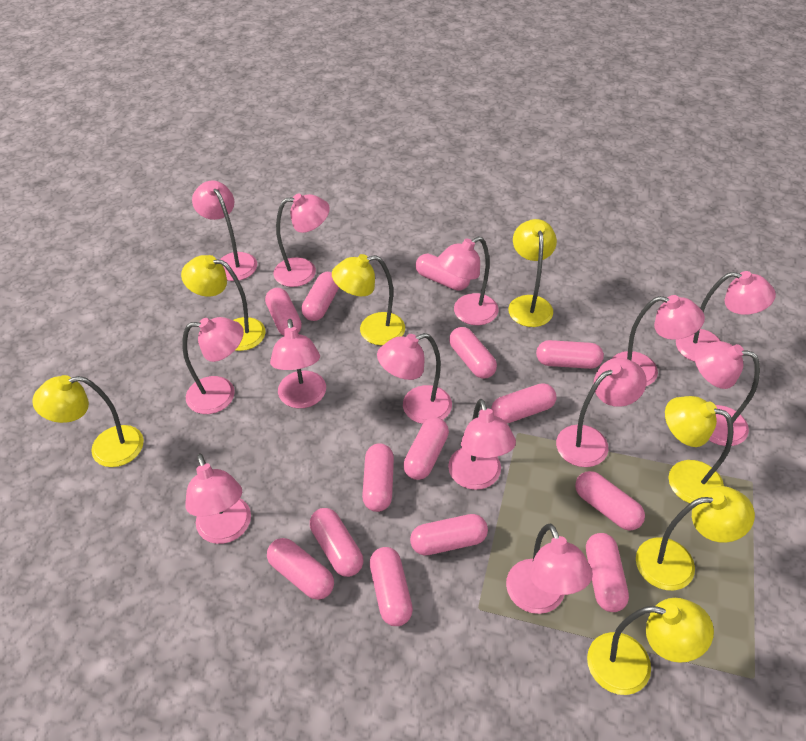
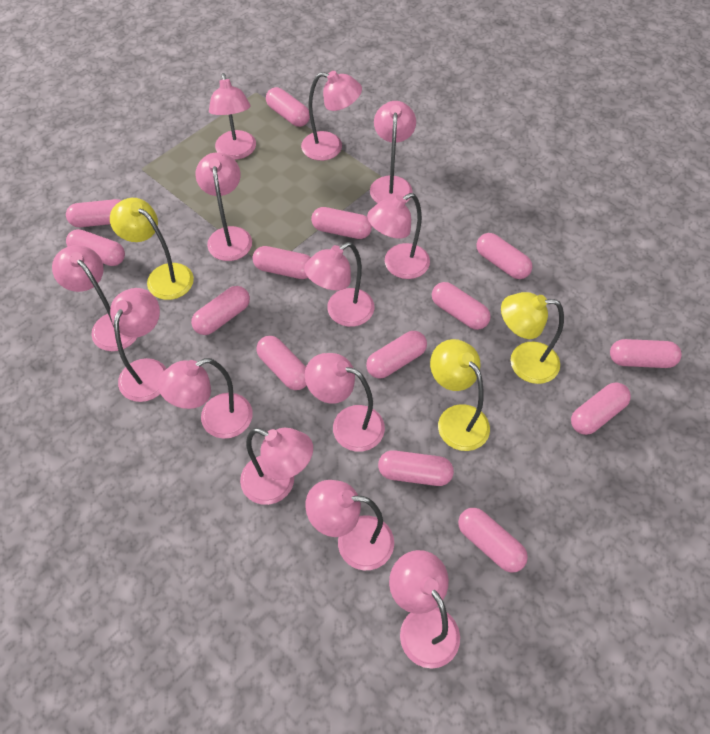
yellow lamp: 7 -> 3

